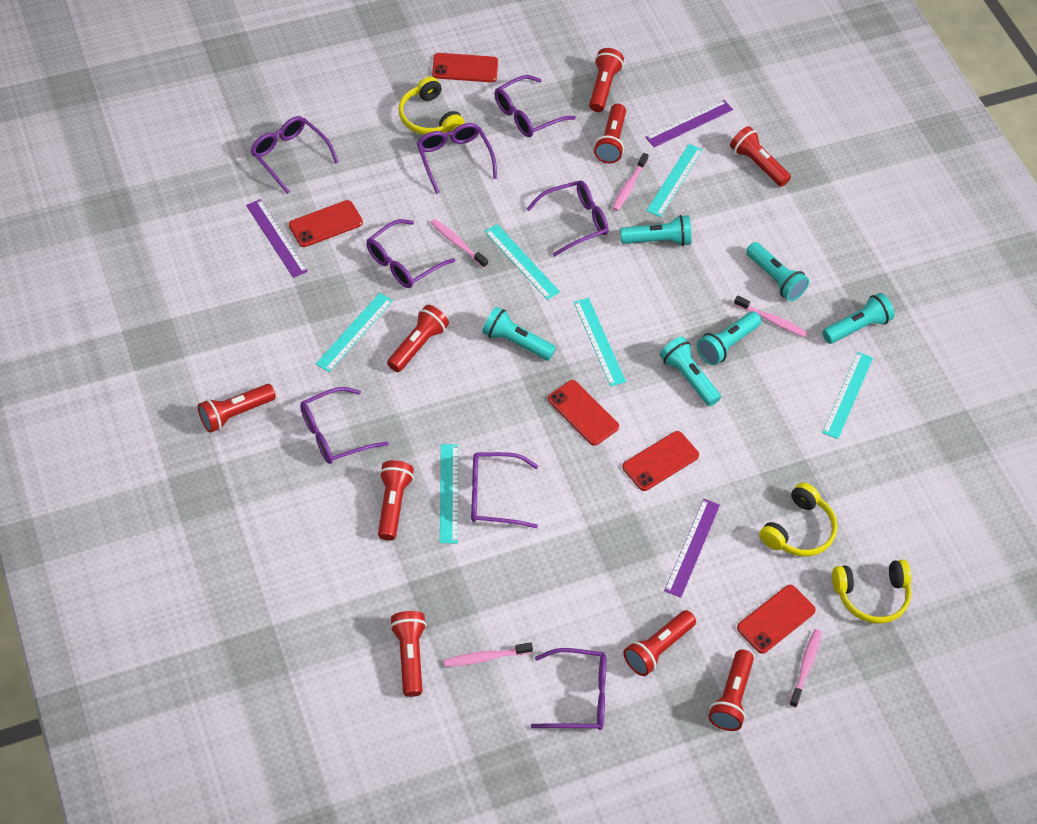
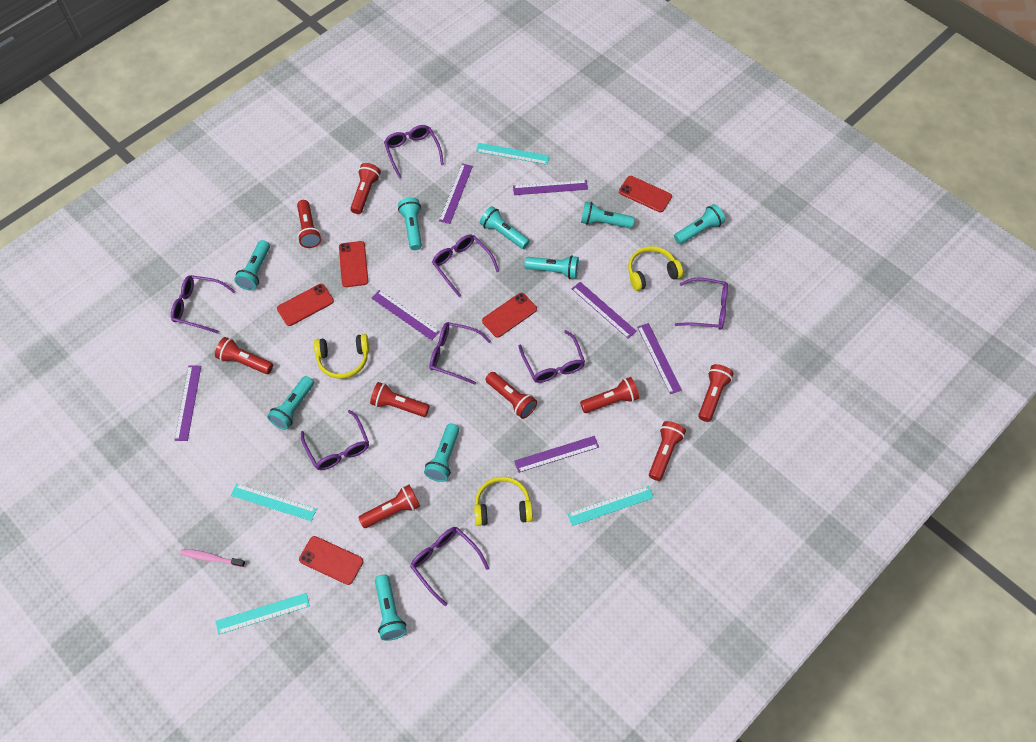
pink toothbrush: 5 -> 1
purple ruler: 3 -> 7
turquoise flashlight: 6 -> 9
turquoise ruler: 6 -> 4

